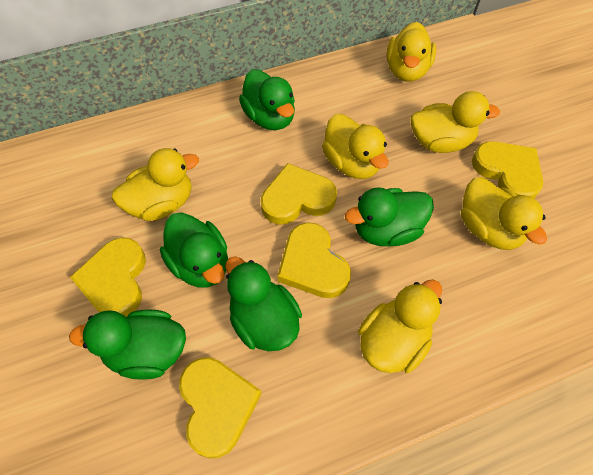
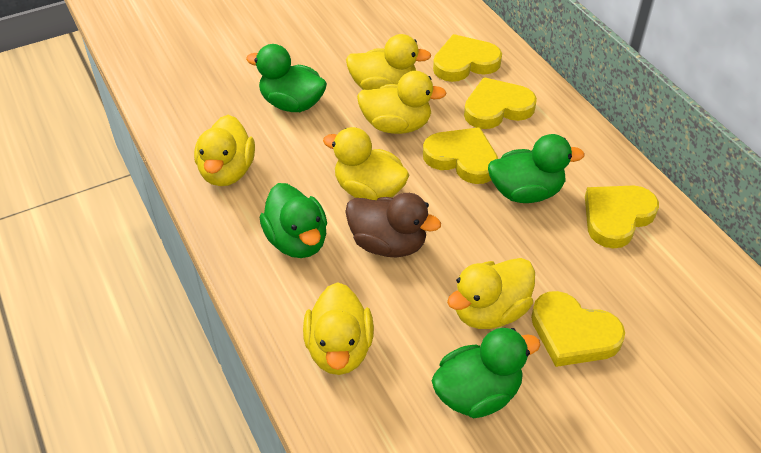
brown duck: 0 -> 1
green duck: 5 -> 4

